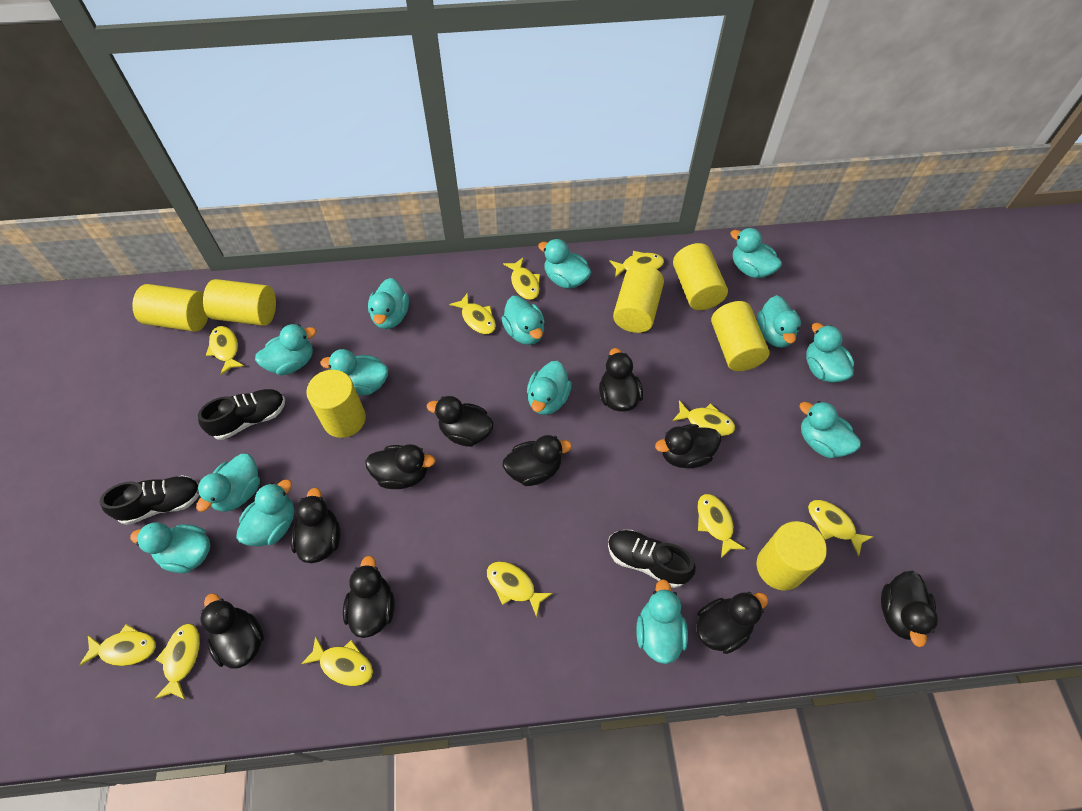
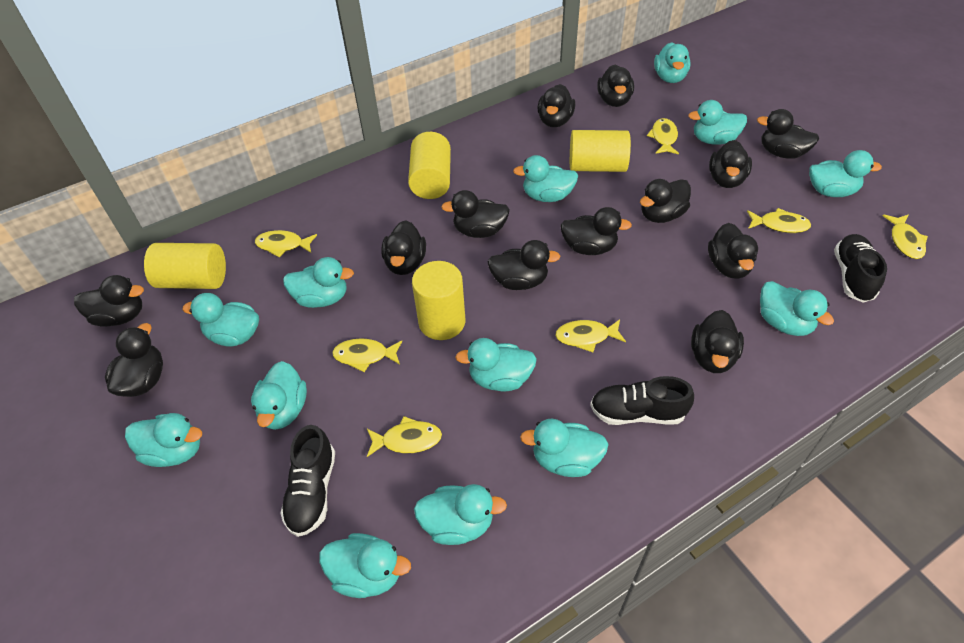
black duck: 10 -> 13
turquoise duck: 14 -> 13
yellow cylinder: 7 -> 4
yellow fish: 11 -> 7

